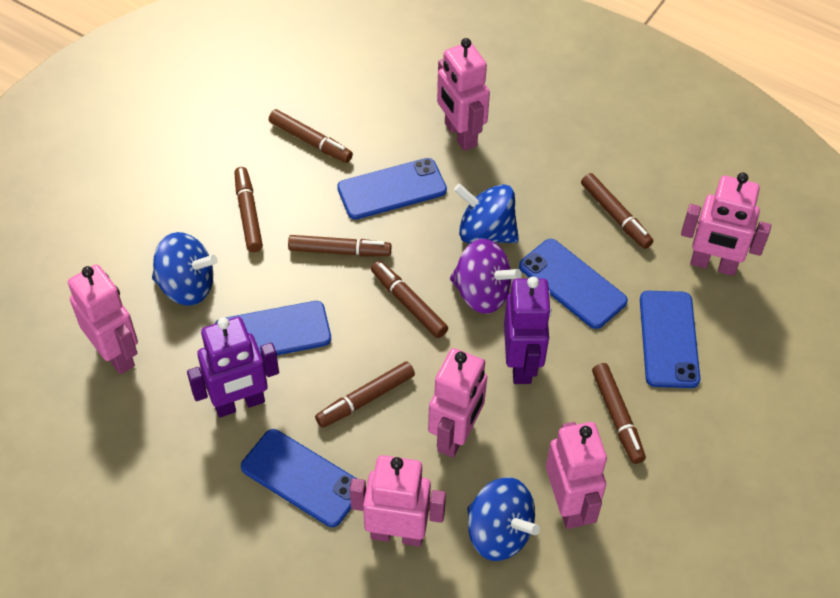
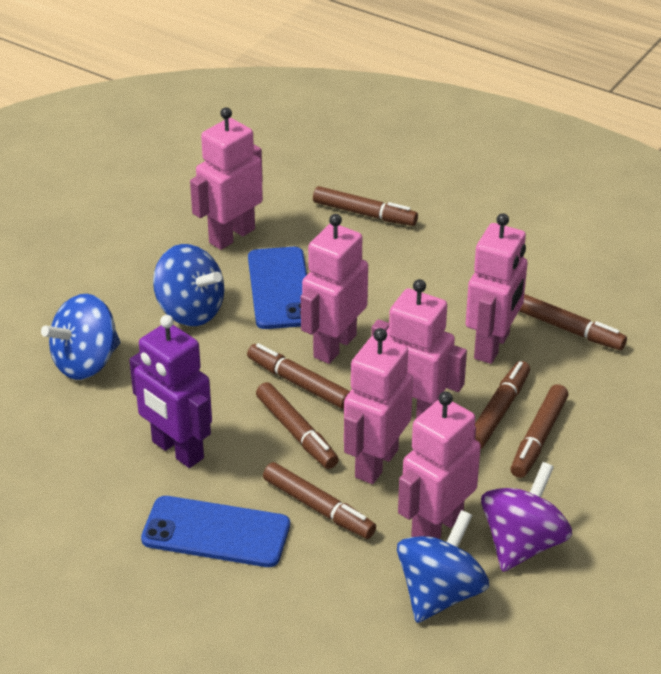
blue phone: 5 -> 2
purple robot: 2 -> 1

